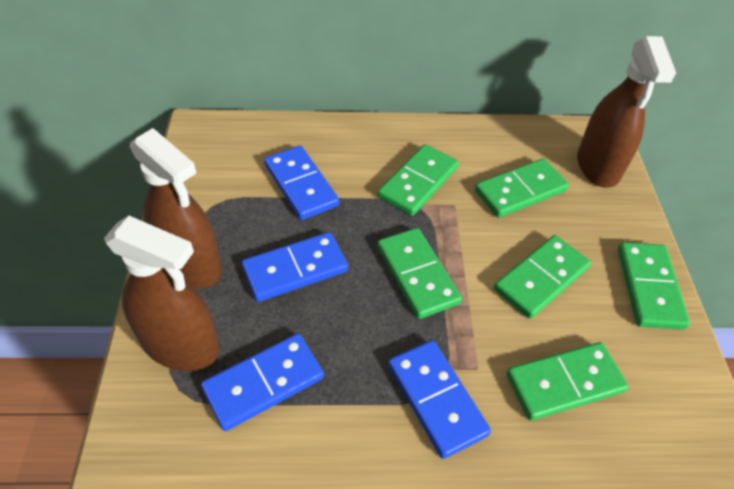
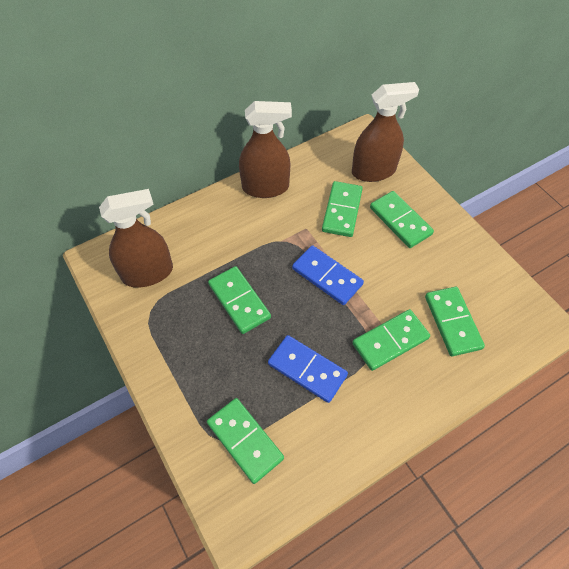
blue domino: 4 -> 2

